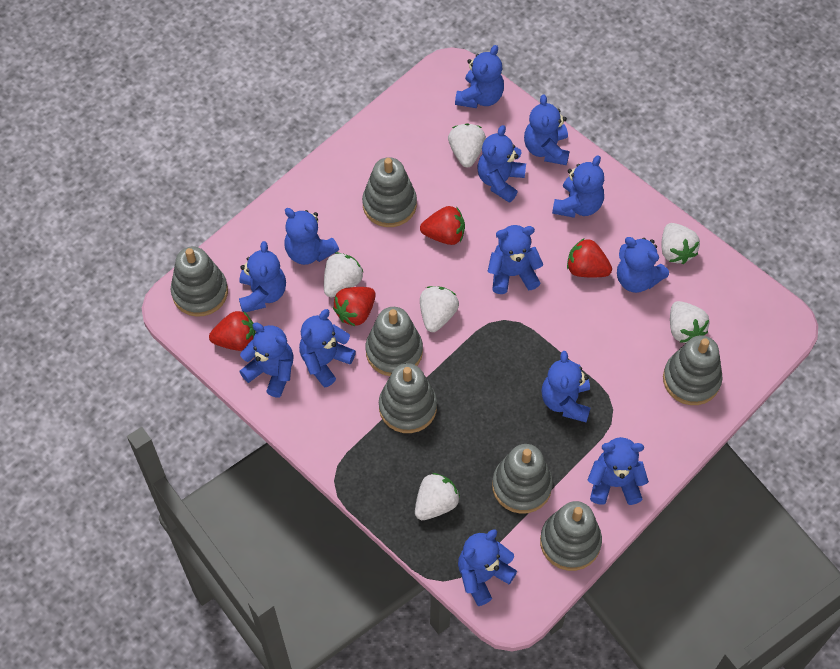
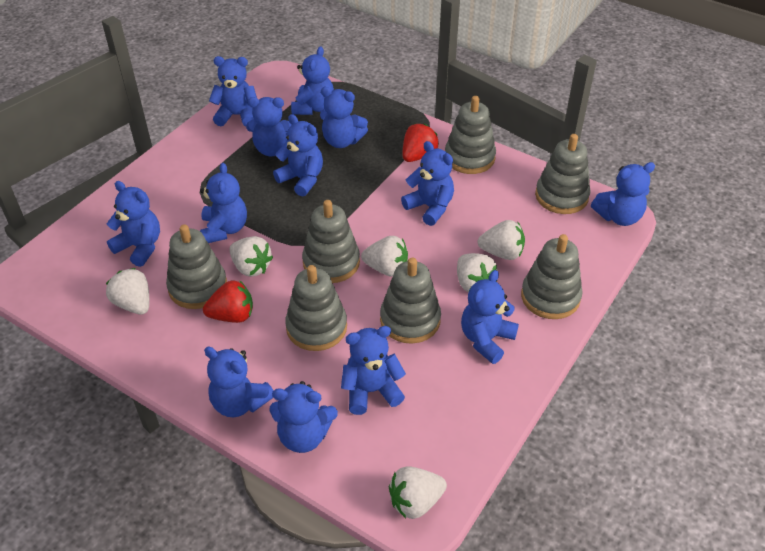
red strawberry: 4 -> 2

